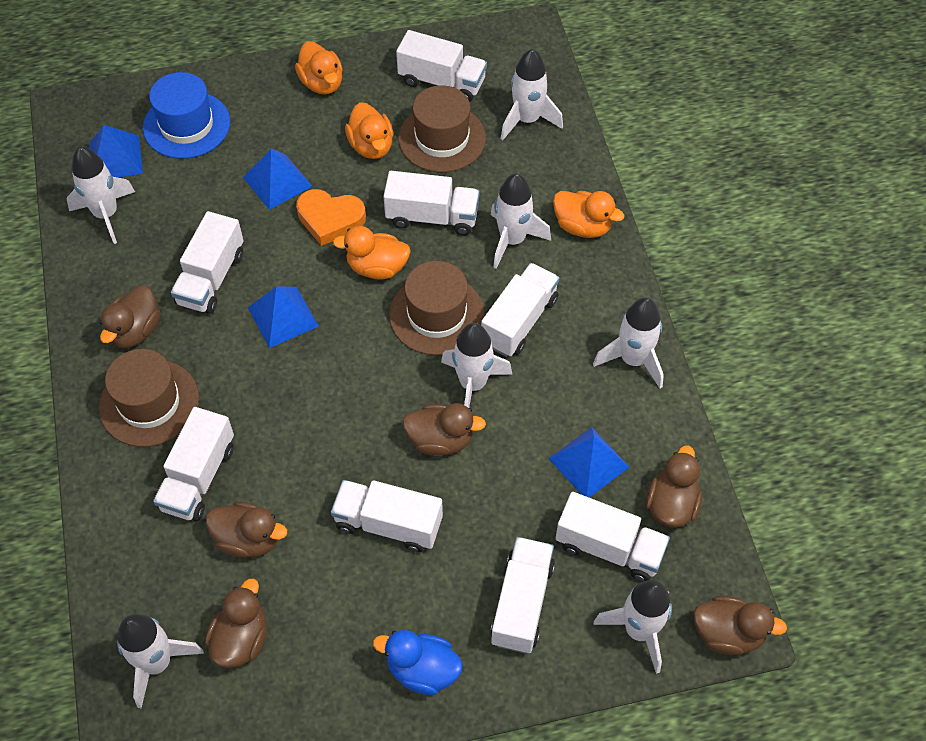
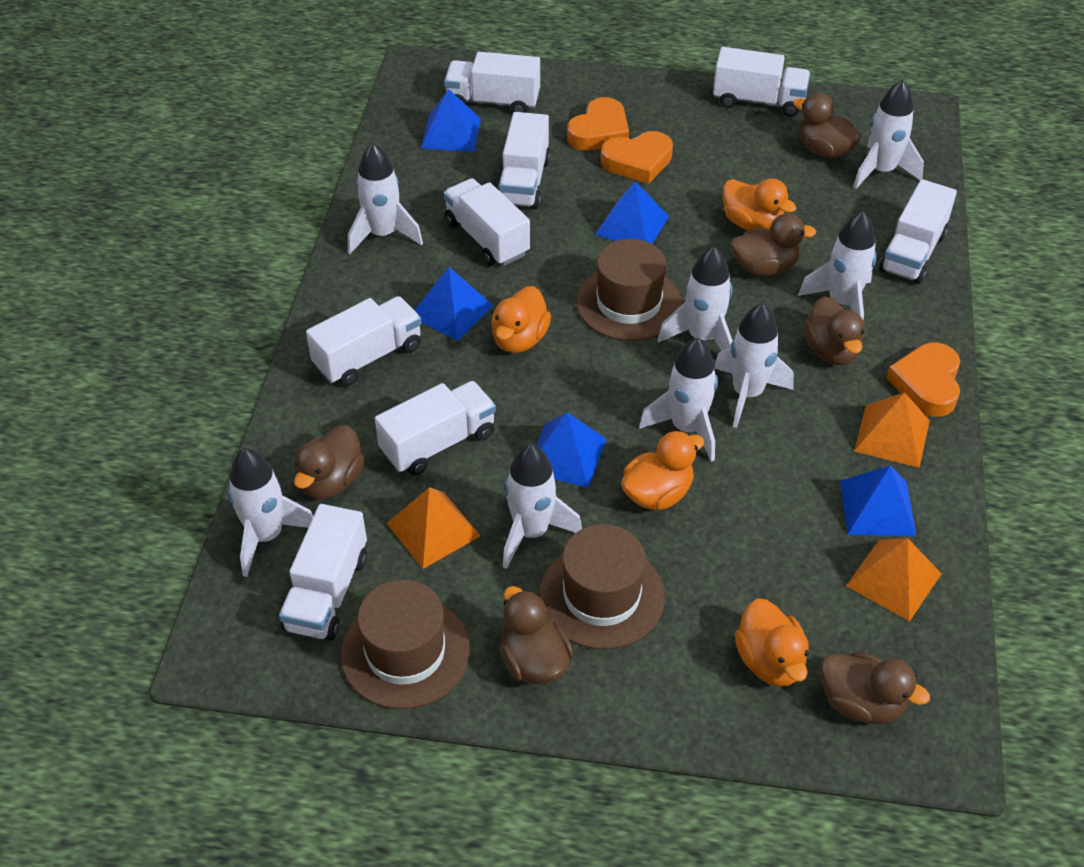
blue duck: 1 -> 0
blue hat: 1 -> 0
blue pyramid: 4 -> 5
orange heart: 1 -> 3
orange pyramid: 0 -> 3
white rocket: 7 -> 8

